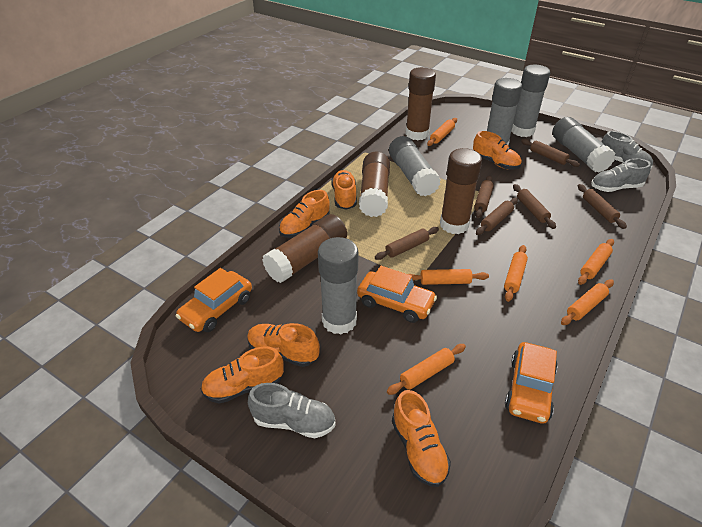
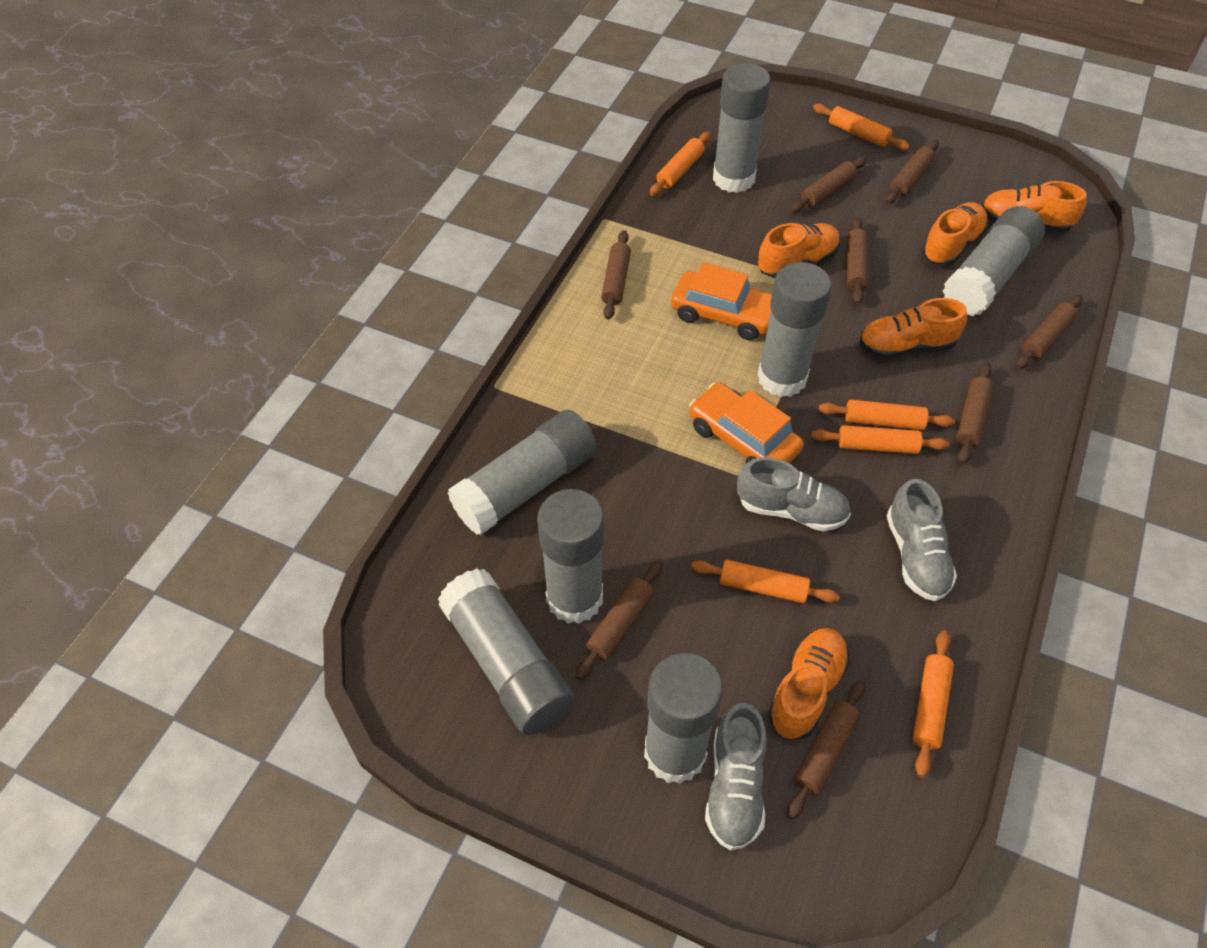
brown glue stick: 4 -> 0
brown rolling pin: 6 -> 8
grey glue stick: 5 -> 7
orange car: 3 -> 2
orange shoe: 6 -> 5

